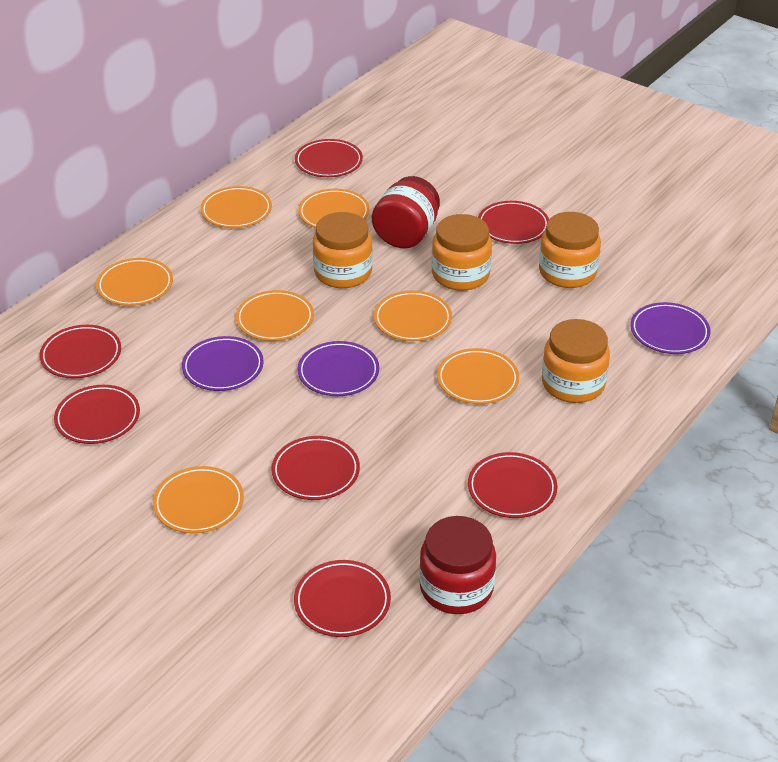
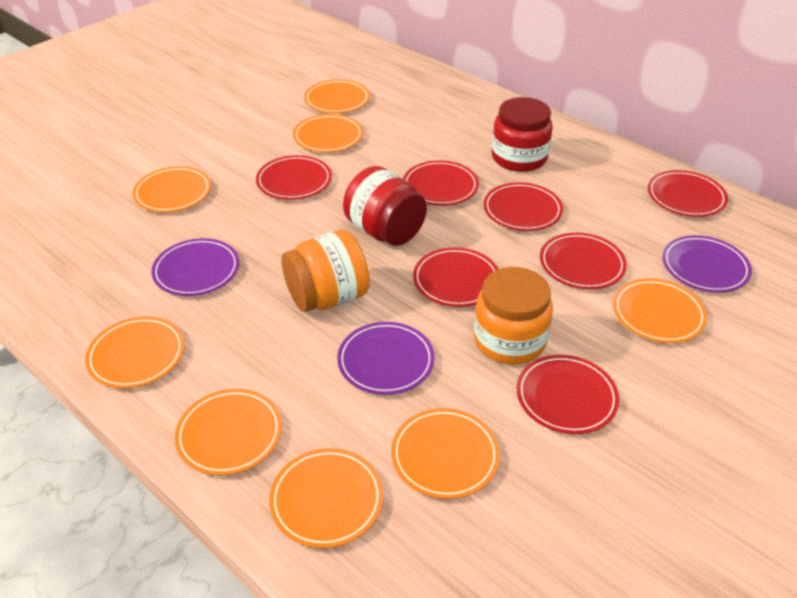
orange jar: 4 -> 2
orange plate: 7 -> 8

